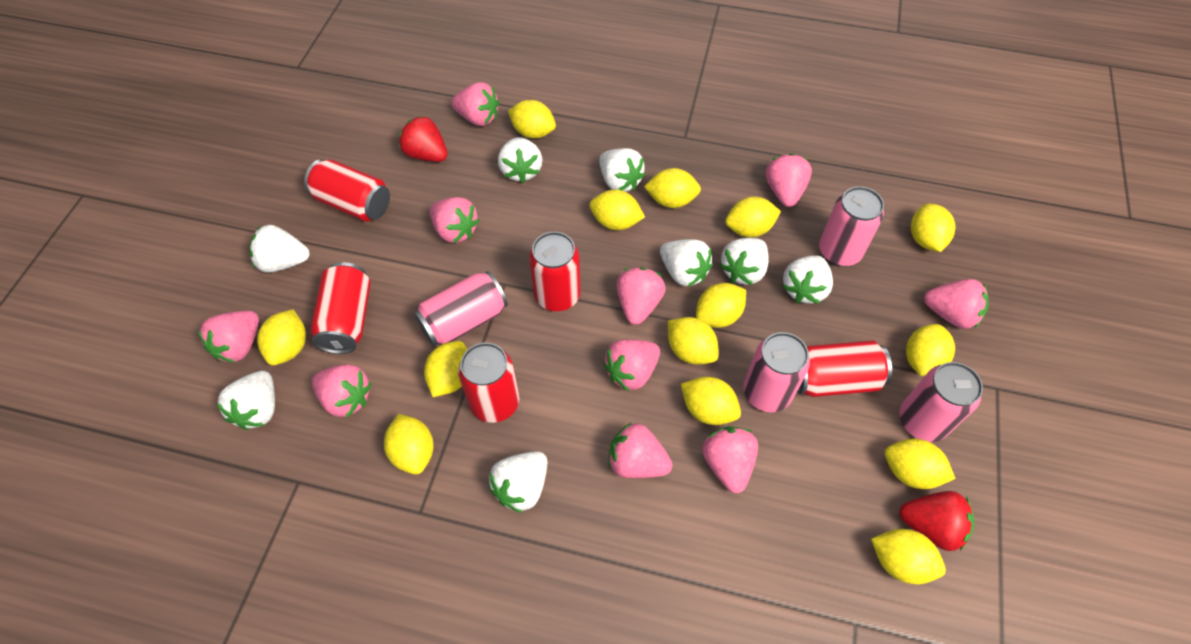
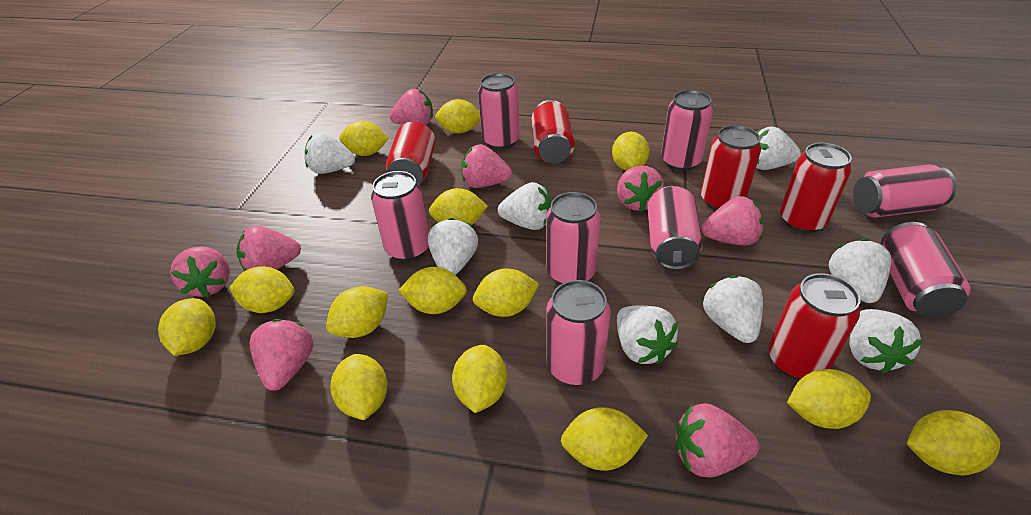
pink can: 4 -> 8
pink strawberry: 10 -> 8
red strawberry: 2 -> 0

